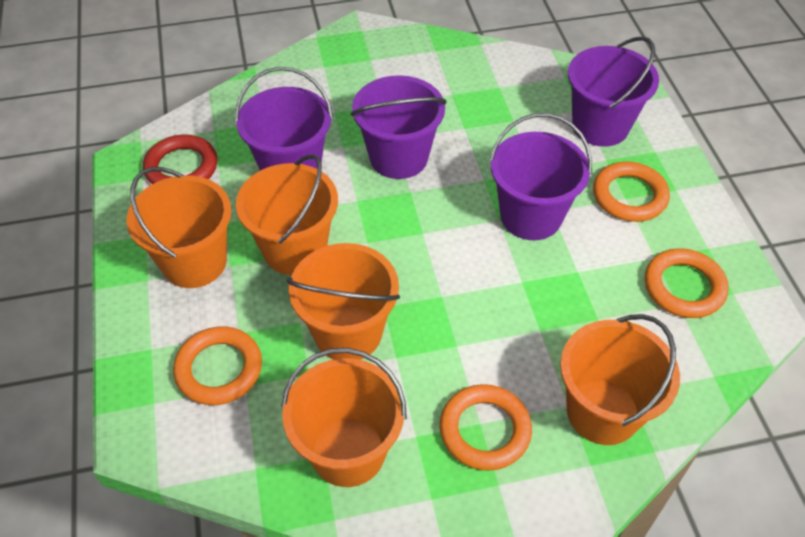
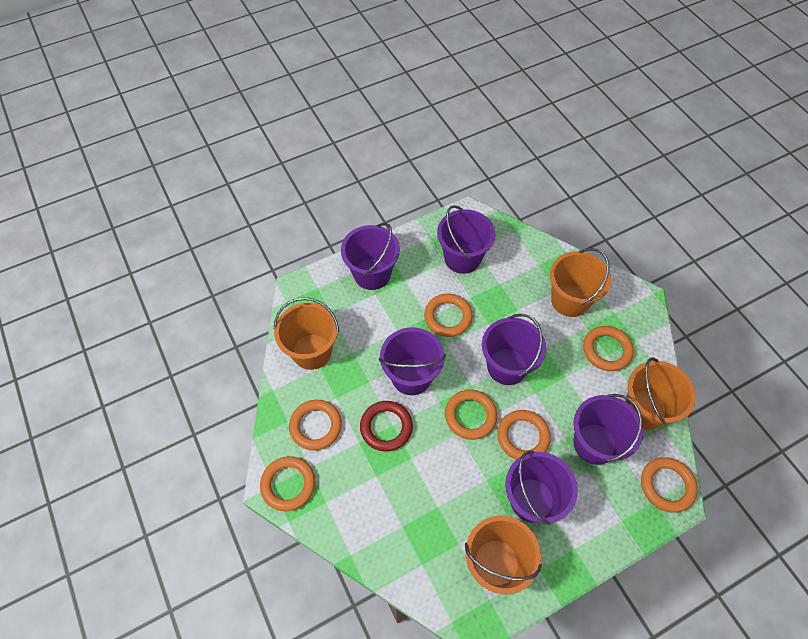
orange bucket: 5 -> 4
orange ring: 4 -> 7
purple bucket: 4 -> 6

